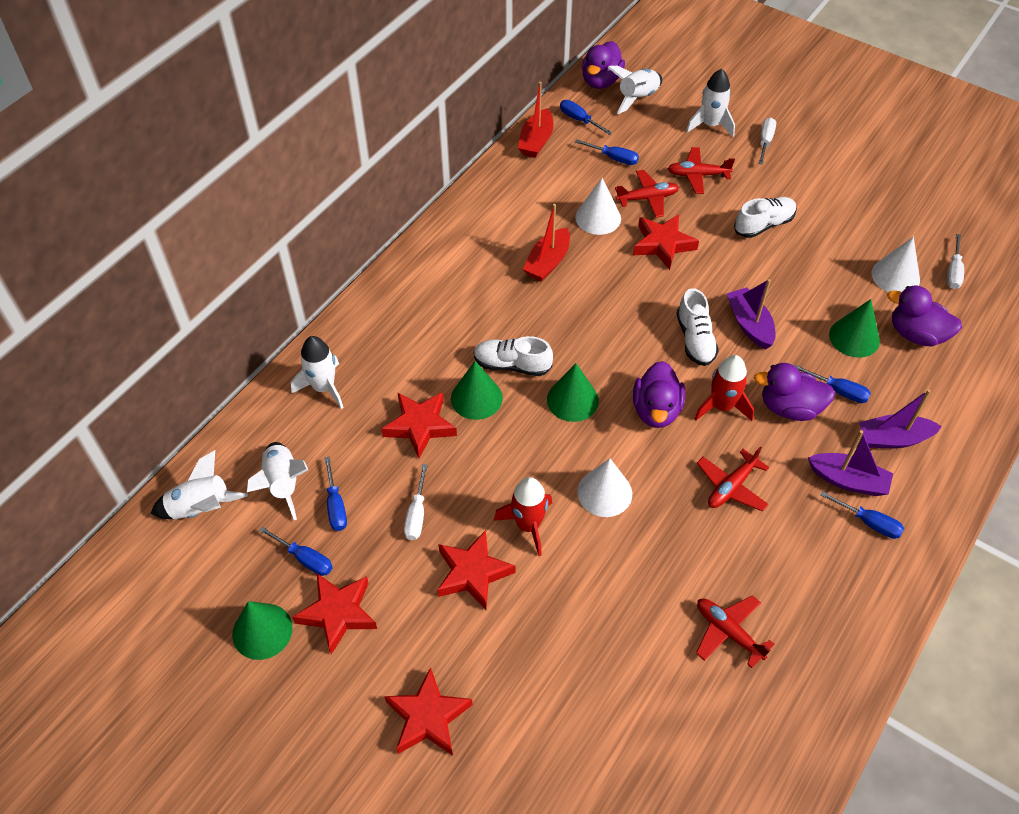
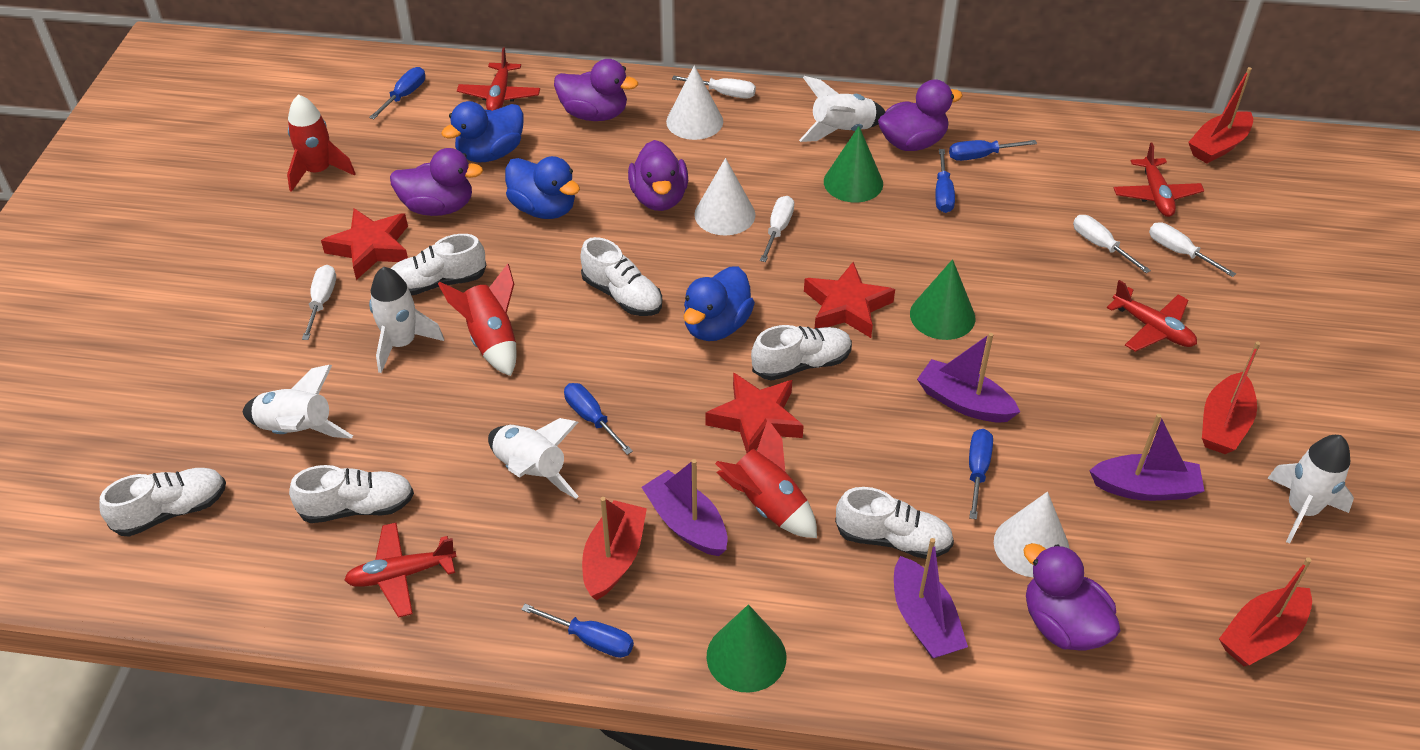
blue duck: 0 -> 3
green cone: 4 -> 3
purple boat: 3 -> 4
purple duck: 4 -> 5
red boat: 2 -> 4
red rocket: 2 -> 3
red star: 5 -> 3
white screwdriver: 3 -> 5
white shoe: 3 -> 6

